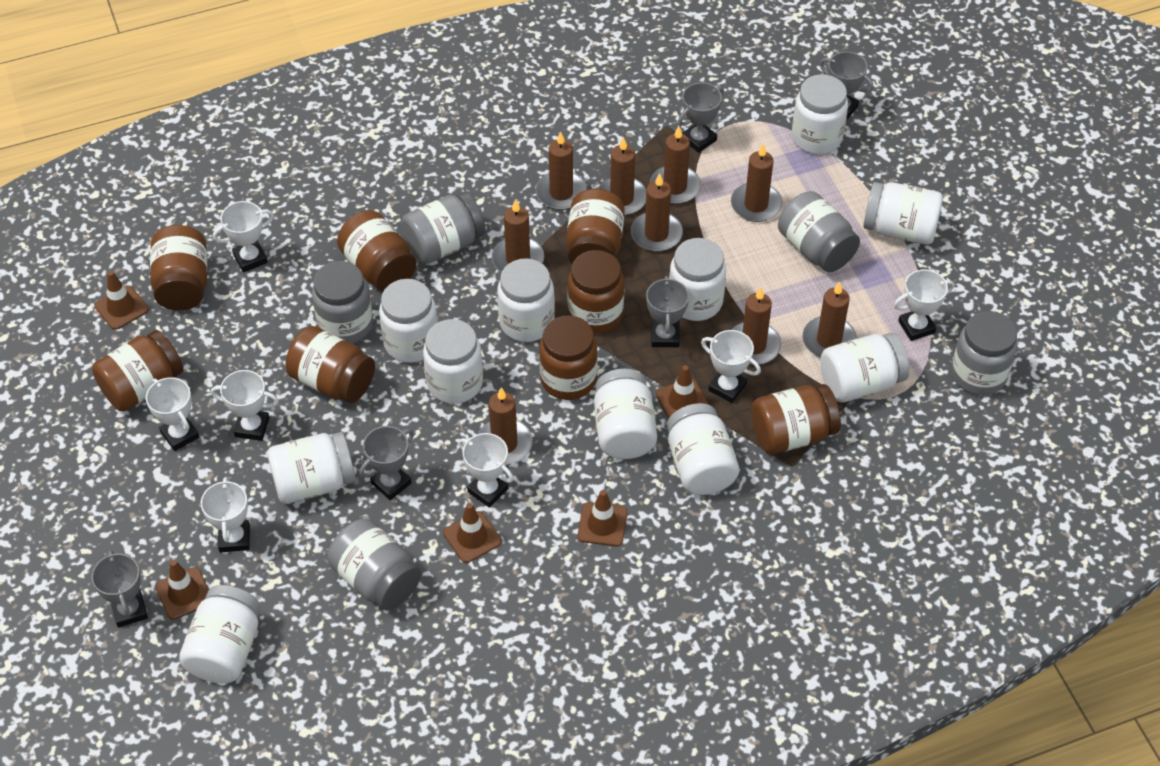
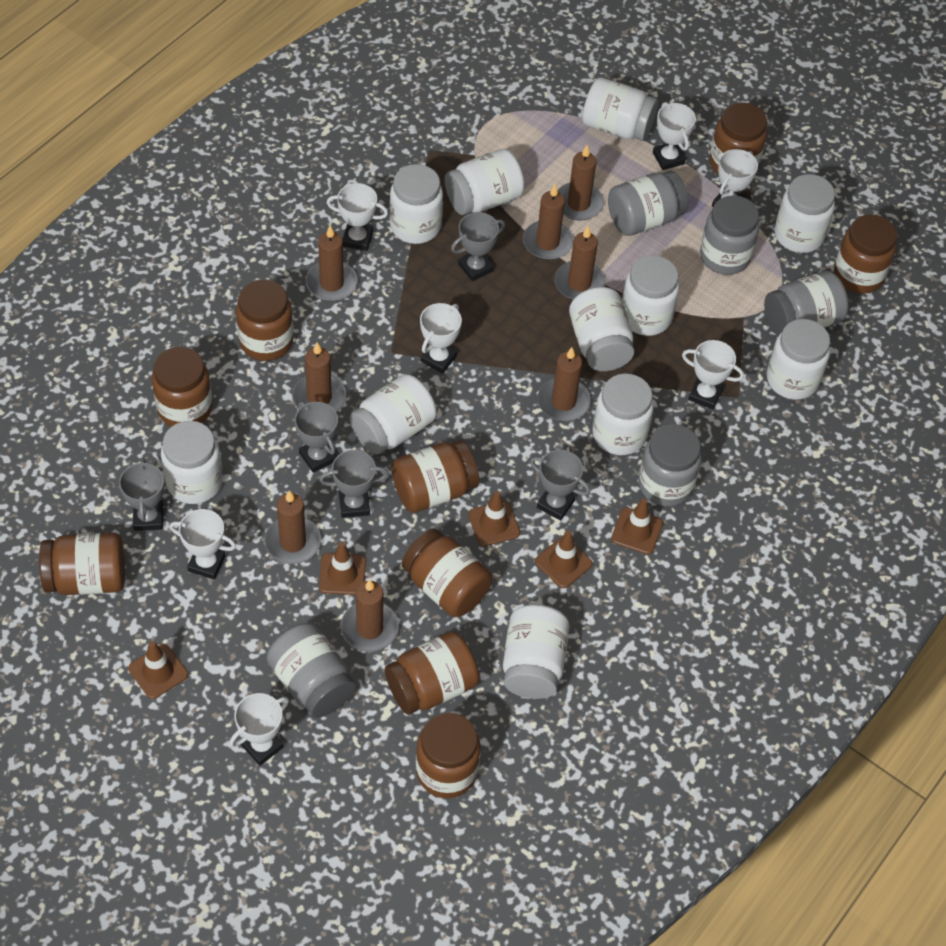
brown candle: 9 -> 8
brown jar: 8 -> 9

